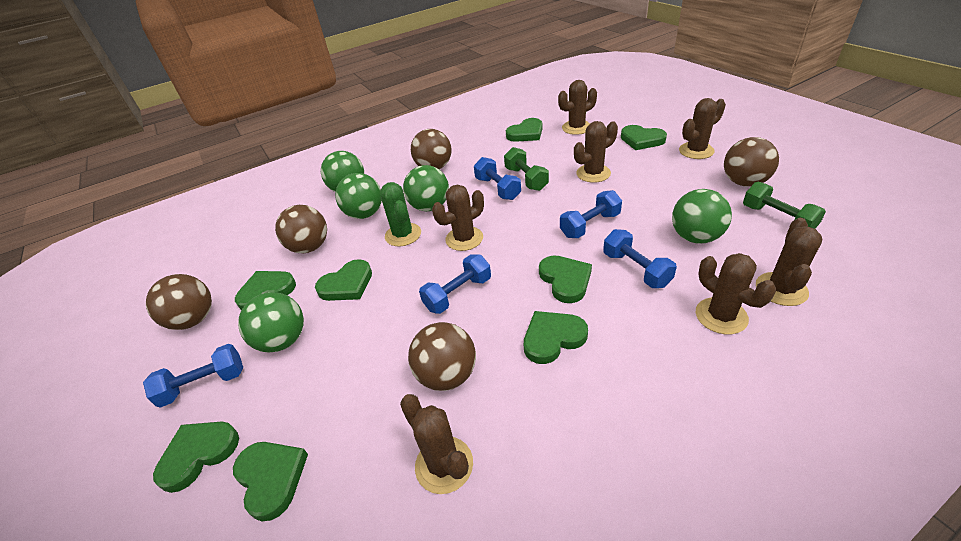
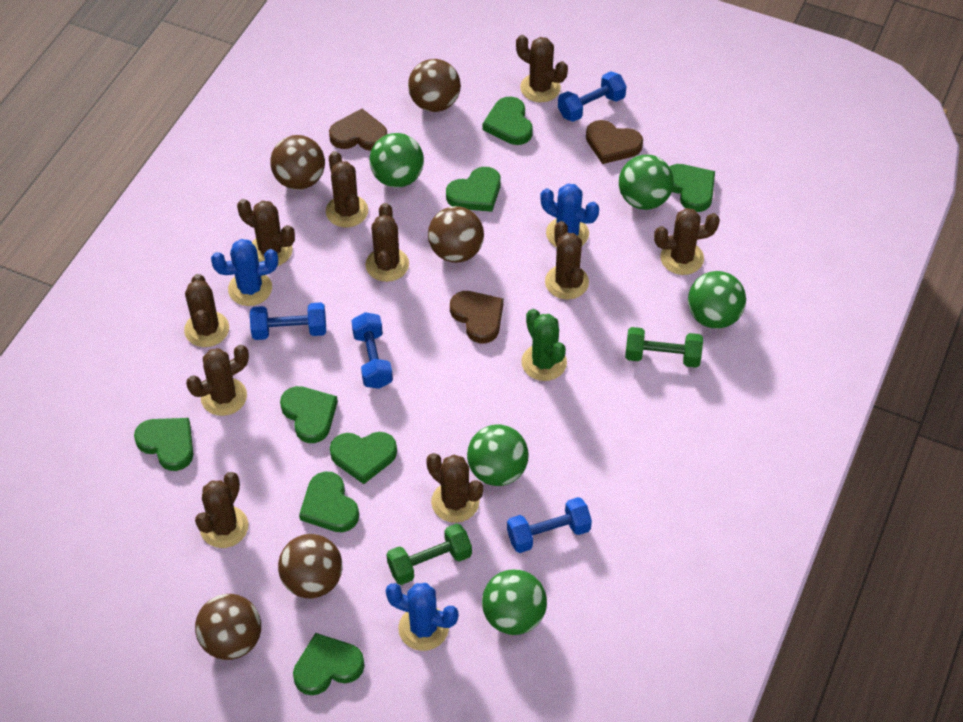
blue cactus: 0 -> 3
blue dumbbell: 5 -> 4
brown cactus: 7 -> 10
brown heart: 0 -> 3

